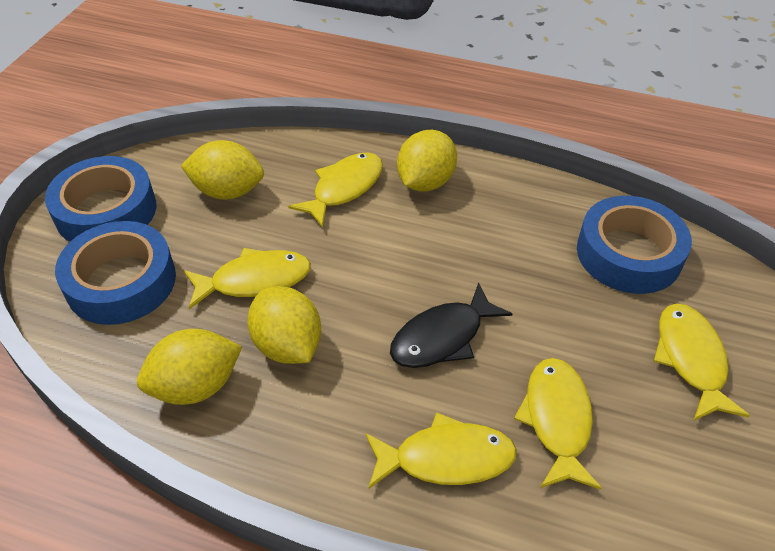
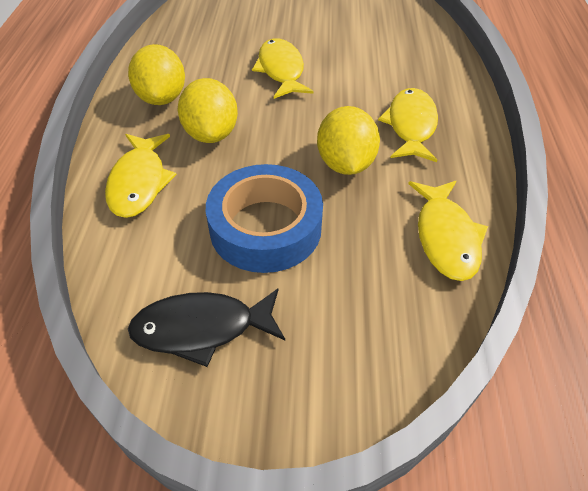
blue tape: 3 -> 1
yellow fish: 5 -> 4
yellow lemon: 4 -> 3

